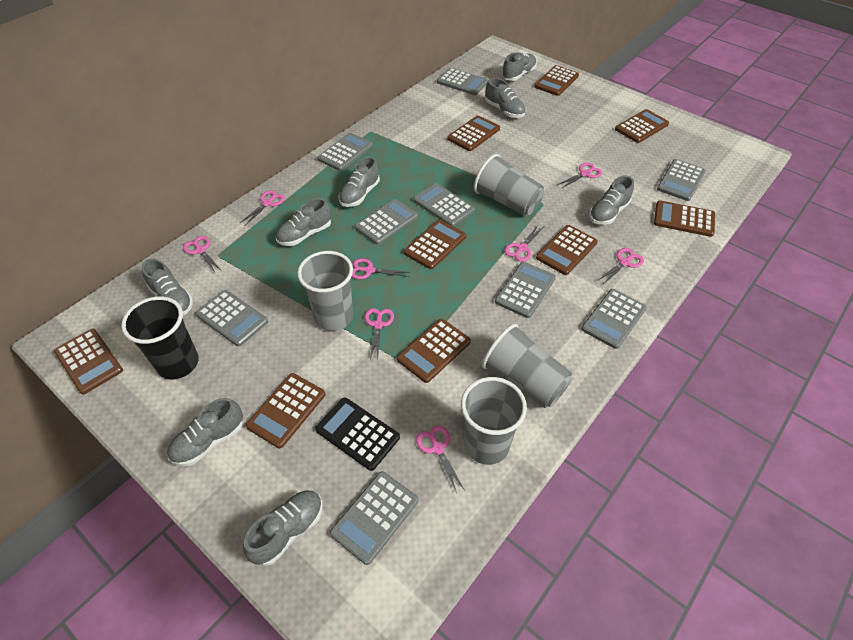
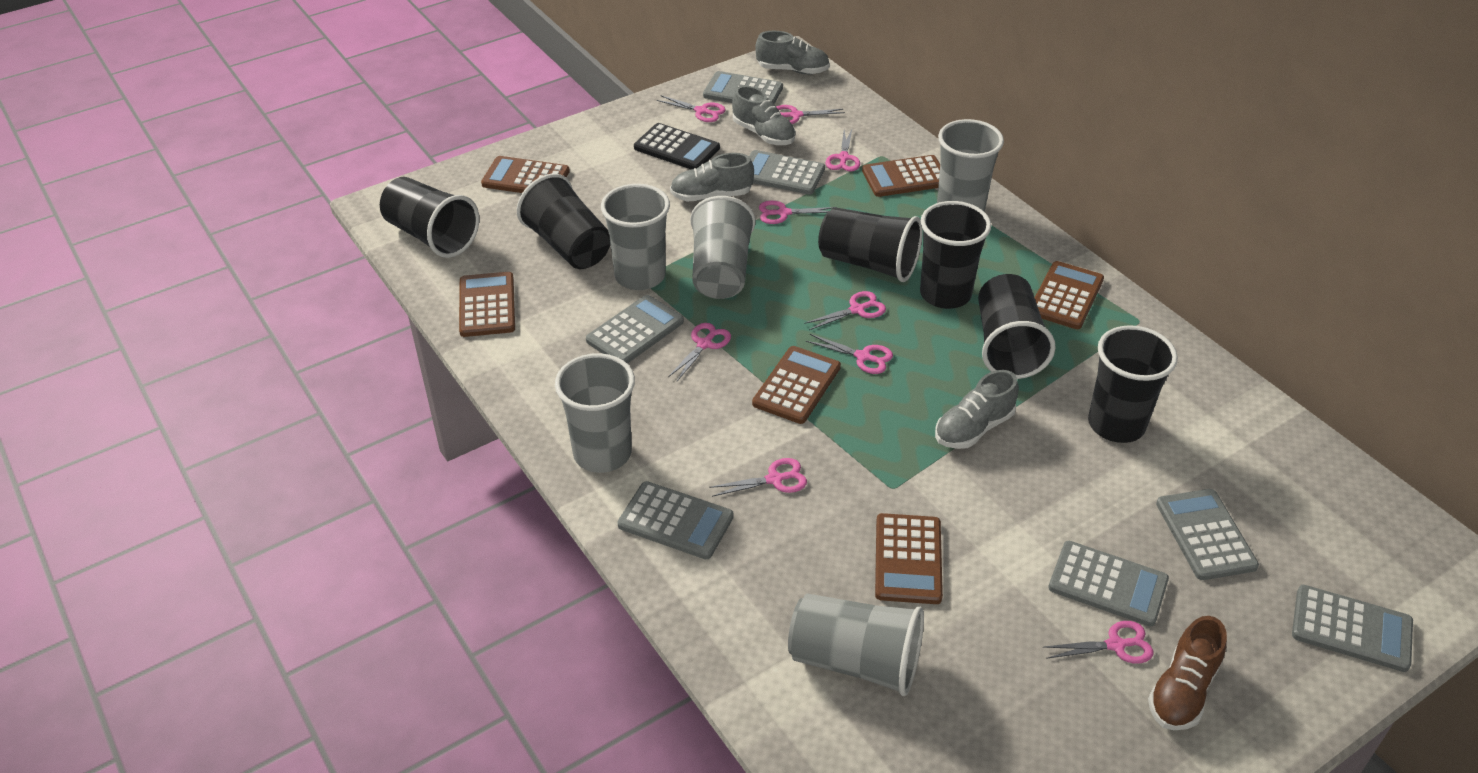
black cup: 1 -> 6
brown calculator: 9 -> 6
brown shoe: 0 -> 1
grey calculator: 9 -> 7
grey cup: 4 -> 5
grey shoe: 8 -> 4
pink scissors: 8 -> 9

